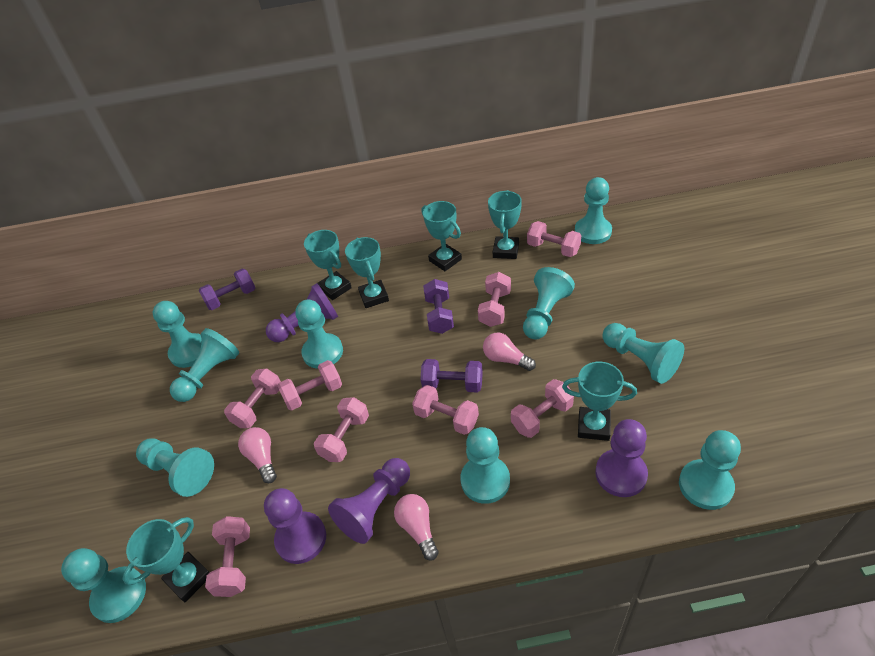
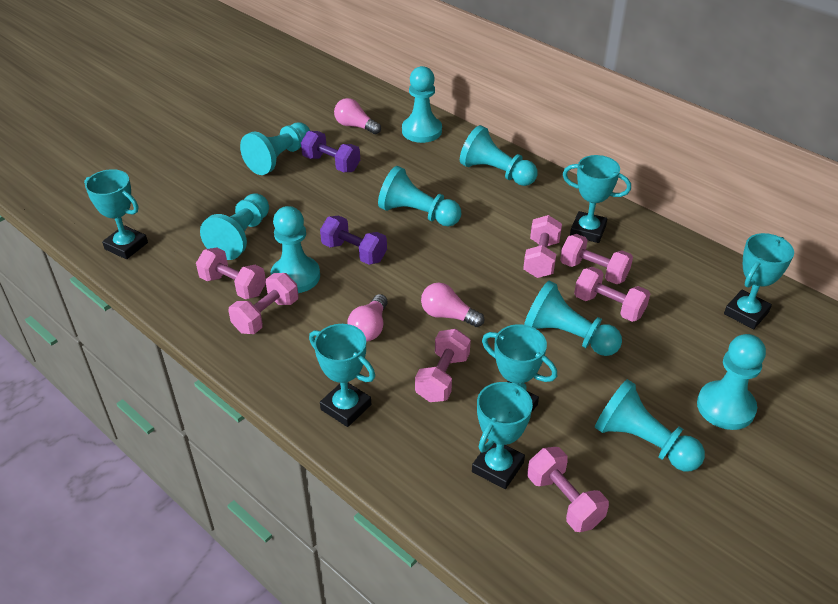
pink dumbbell: 8 -> 7
purple dumbbell: 3 -> 2
purple pawn: 4 -> 0
turquoise pawn: 10 -> 9

